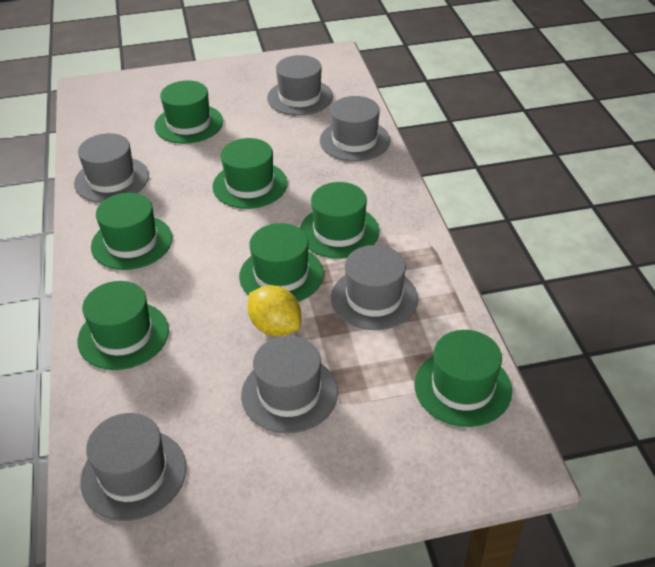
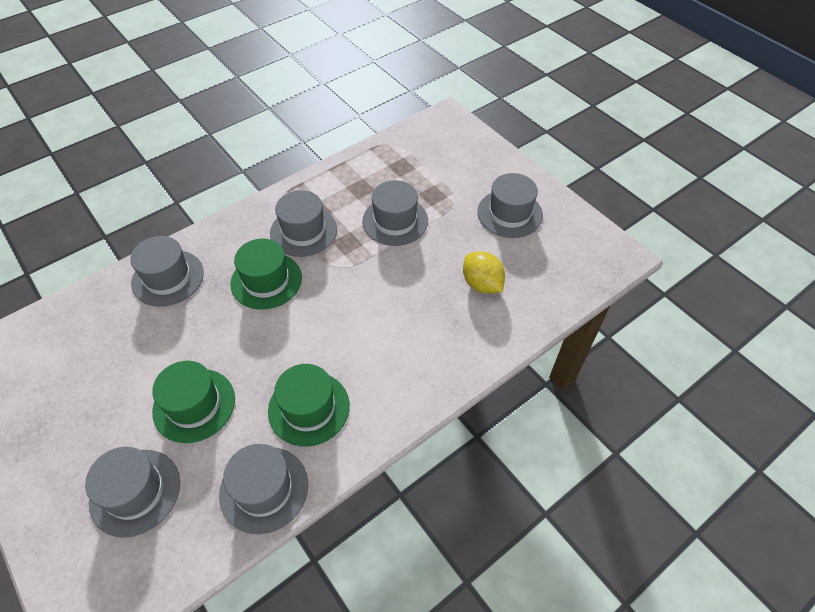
green hat: 7 -> 3

